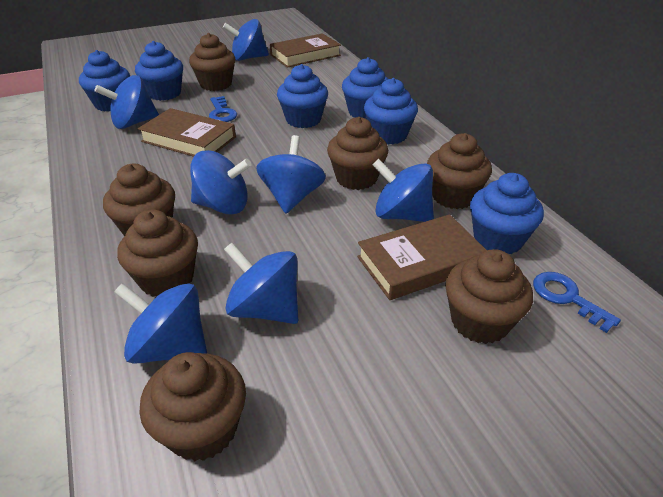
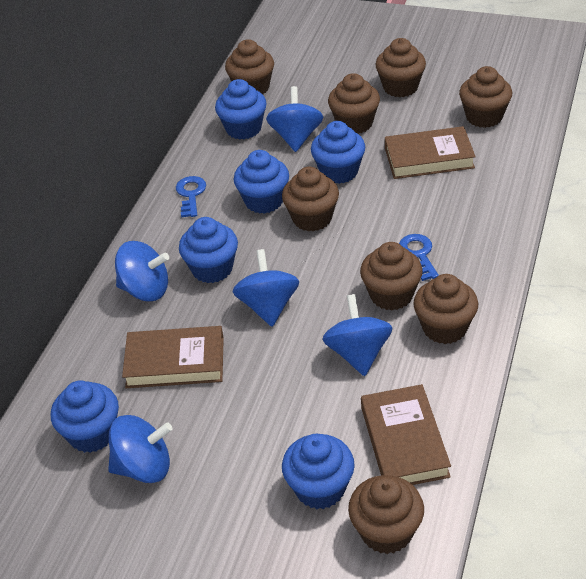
blue spinning top: 7 -> 5
brown cupcake: 7 -> 8

